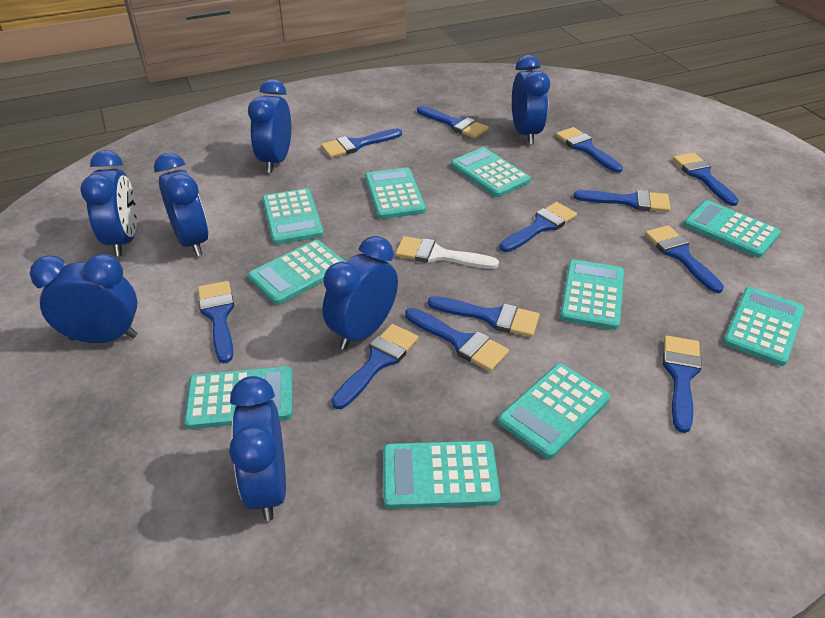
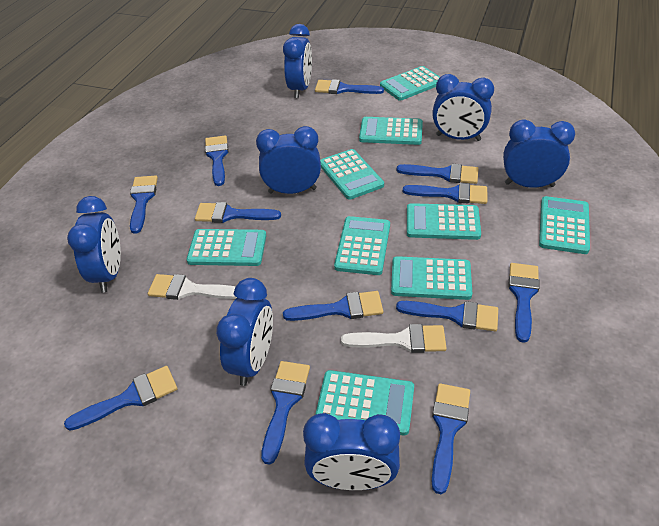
turquoise calculator: 10 -> 9
white brush: 1 -> 2

